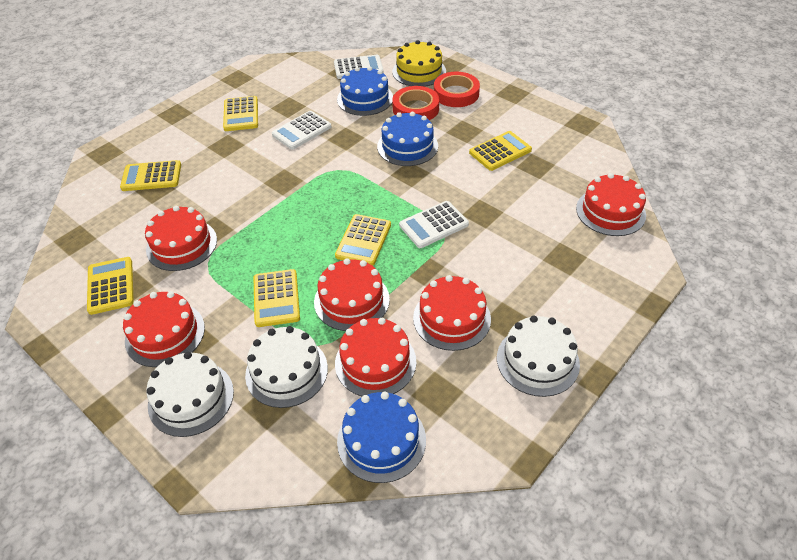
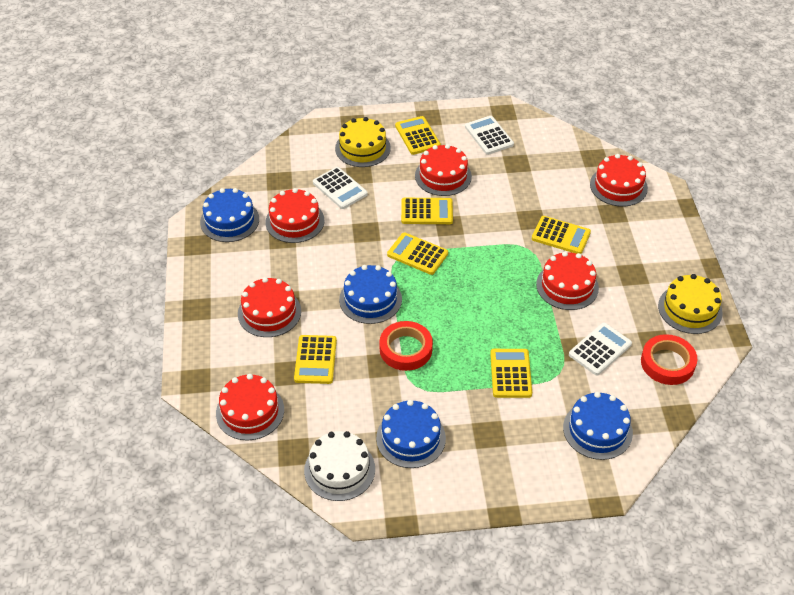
blue cake: 3 -> 4
white cake: 3 -> 1
yellow cake: 1 -> 2

